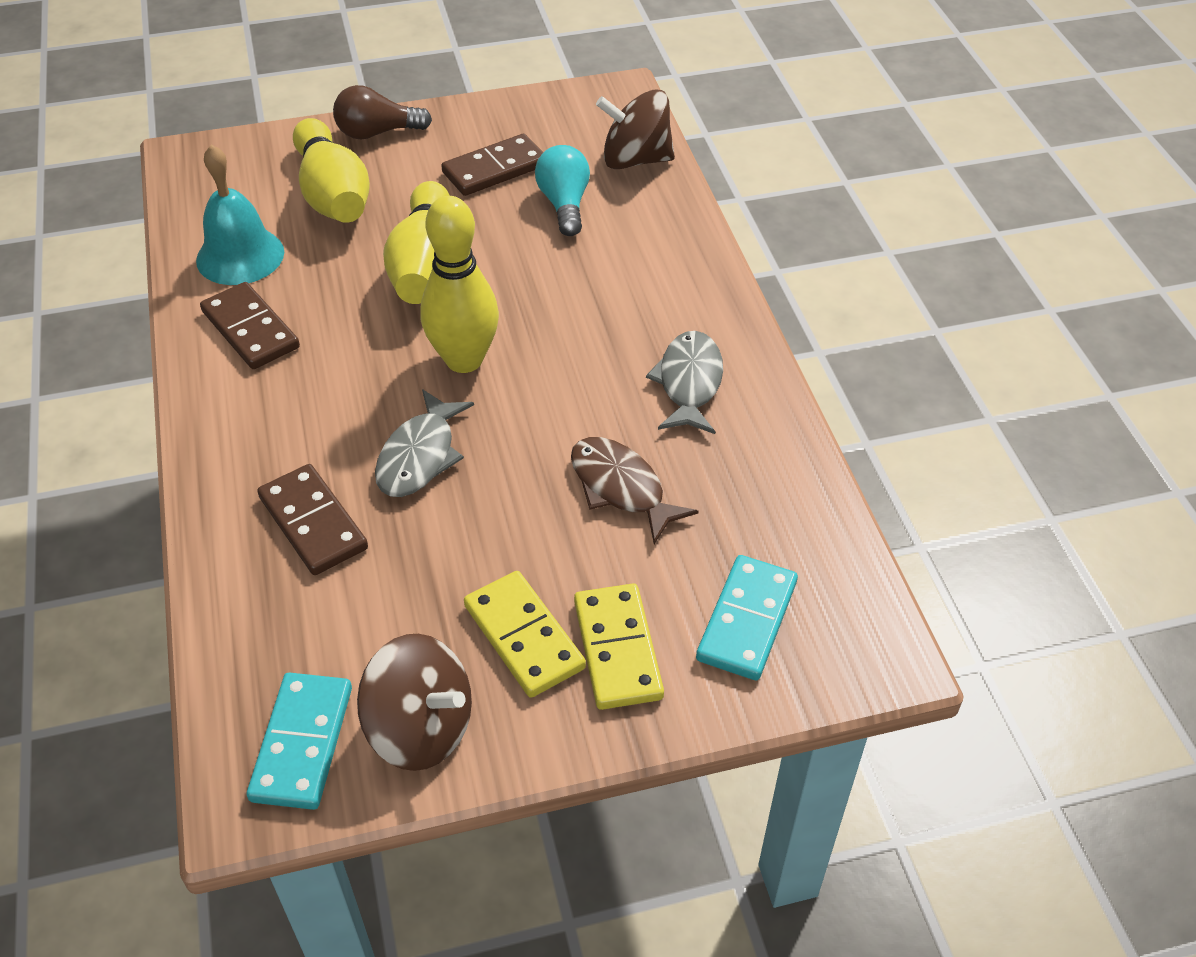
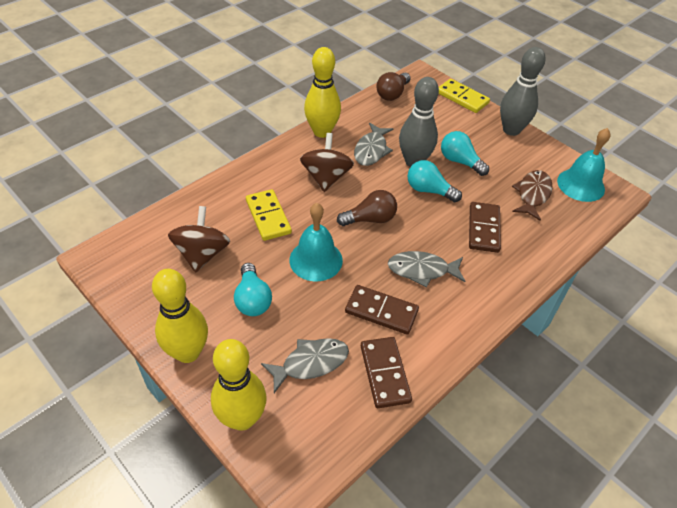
brown light bulb: 1 -> 2
grey bowling pin: 0 -> 2
grey fish: 2 -> 3
turquoise bell: 1 -> 2
turquoise domino: 2 -> 0
turquoise light bulb: 1 -> 3

